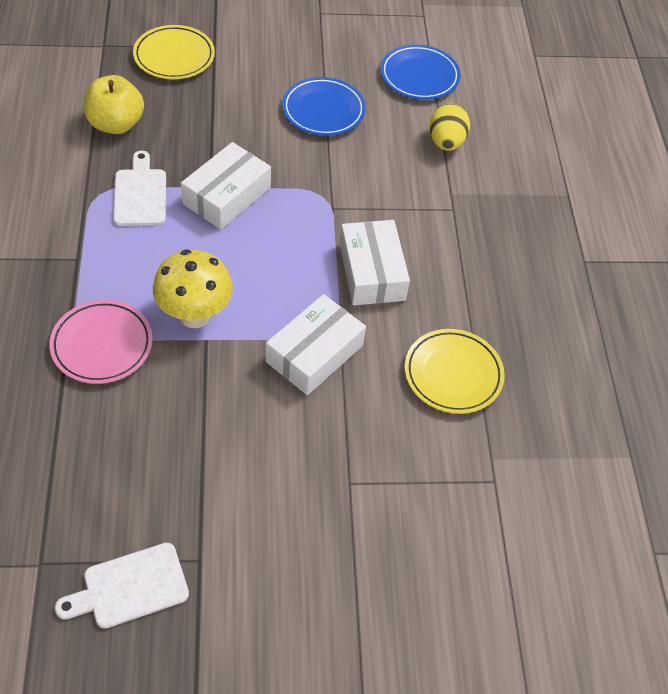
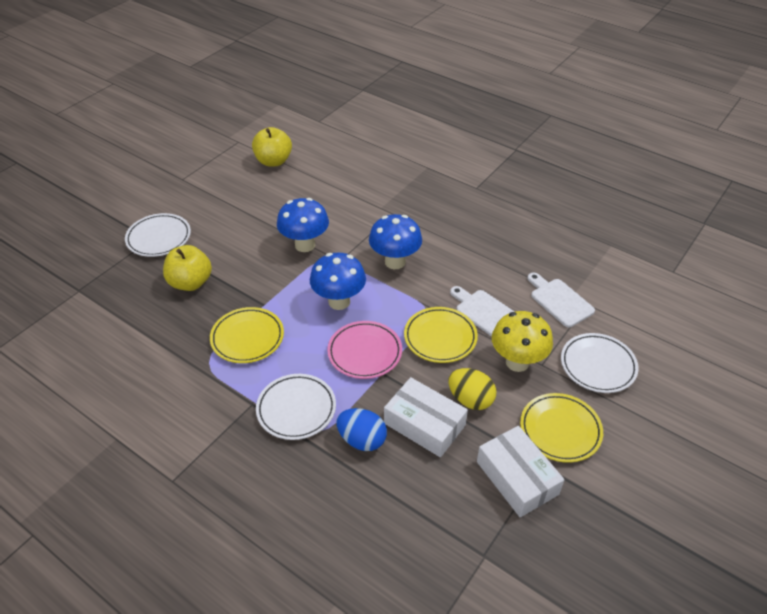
blue egg: 0 -> 1
blue mushroom: 0 -> 3
blue plate: 2 -> 0
white box: 3 -> 2
white plate: 0 -> 3
yellow apple: 1 -> 2
yellow plate: 2 -> 3

